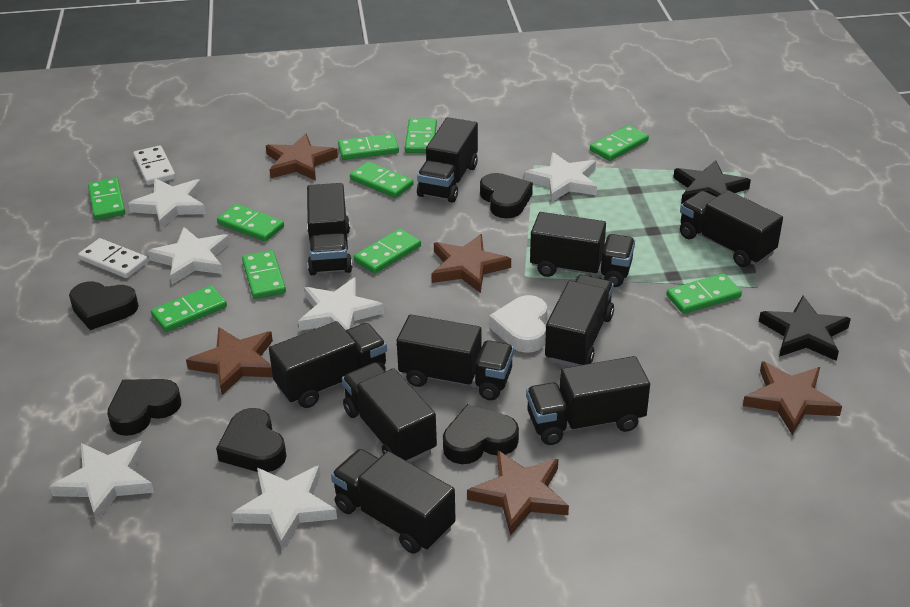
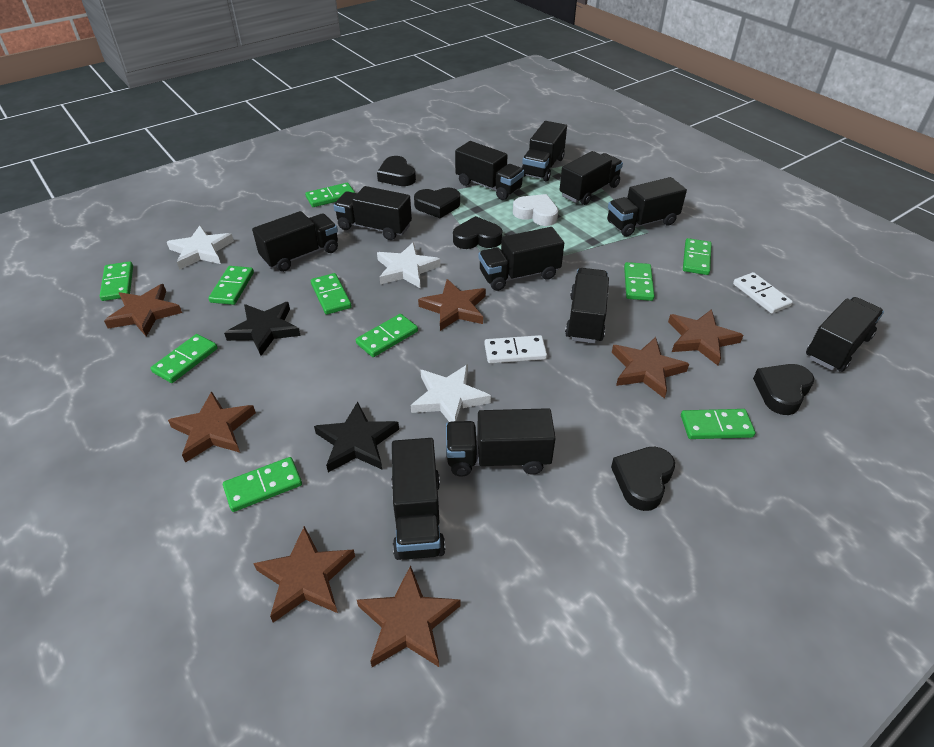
black truck: 10 -> 11
brown star: 5 -> 7
white star: 6 -> 3

